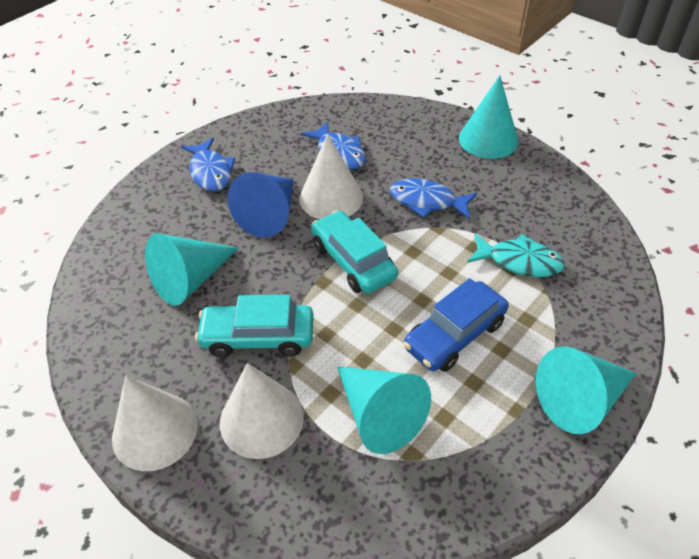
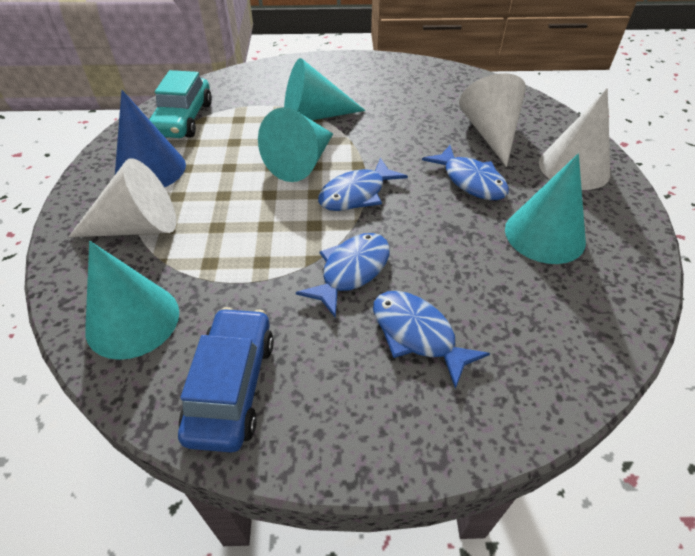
blue fish: 3 -> 4
turquoise car: 2 -> 1
turquoise fish: 1 -> 0

